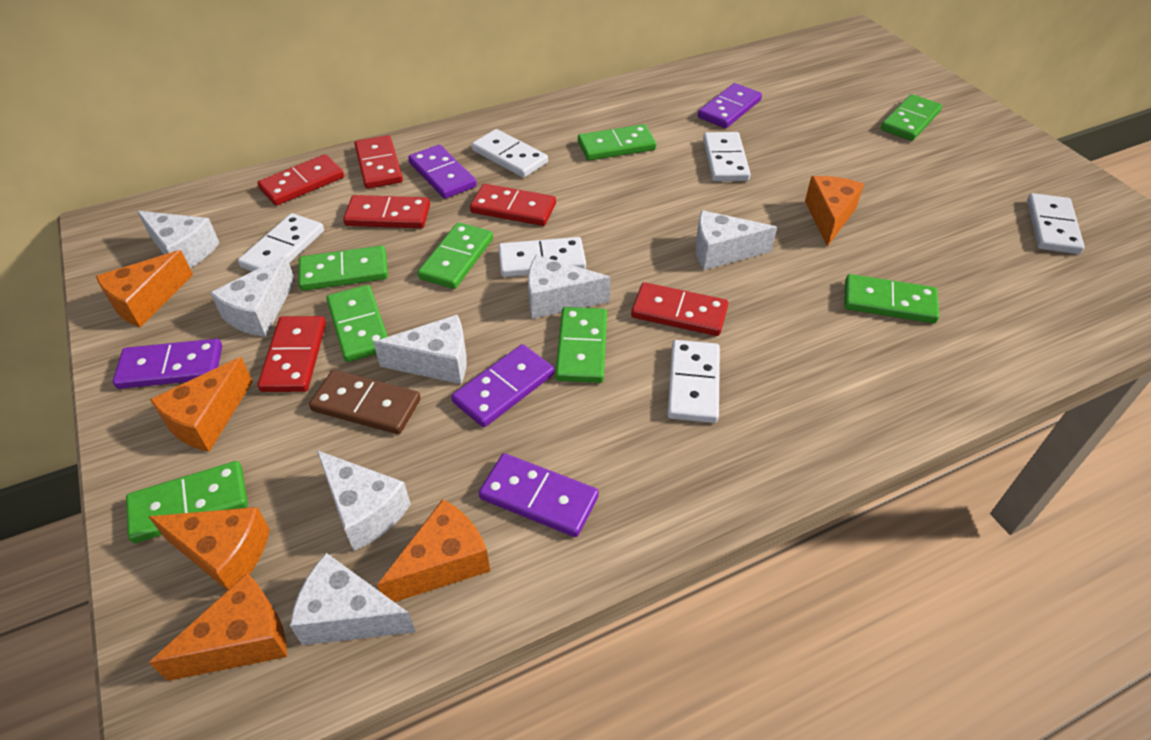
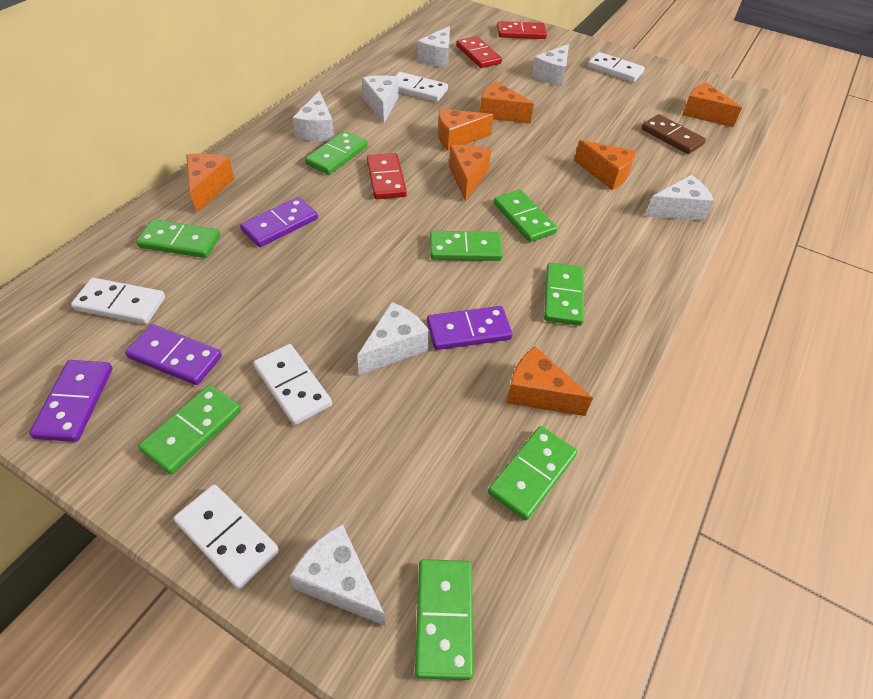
orange cheese: 6 -> 7
purple domino: 5 -> 4
red domino: 6 -> 3
white domino: 6 -> 5

